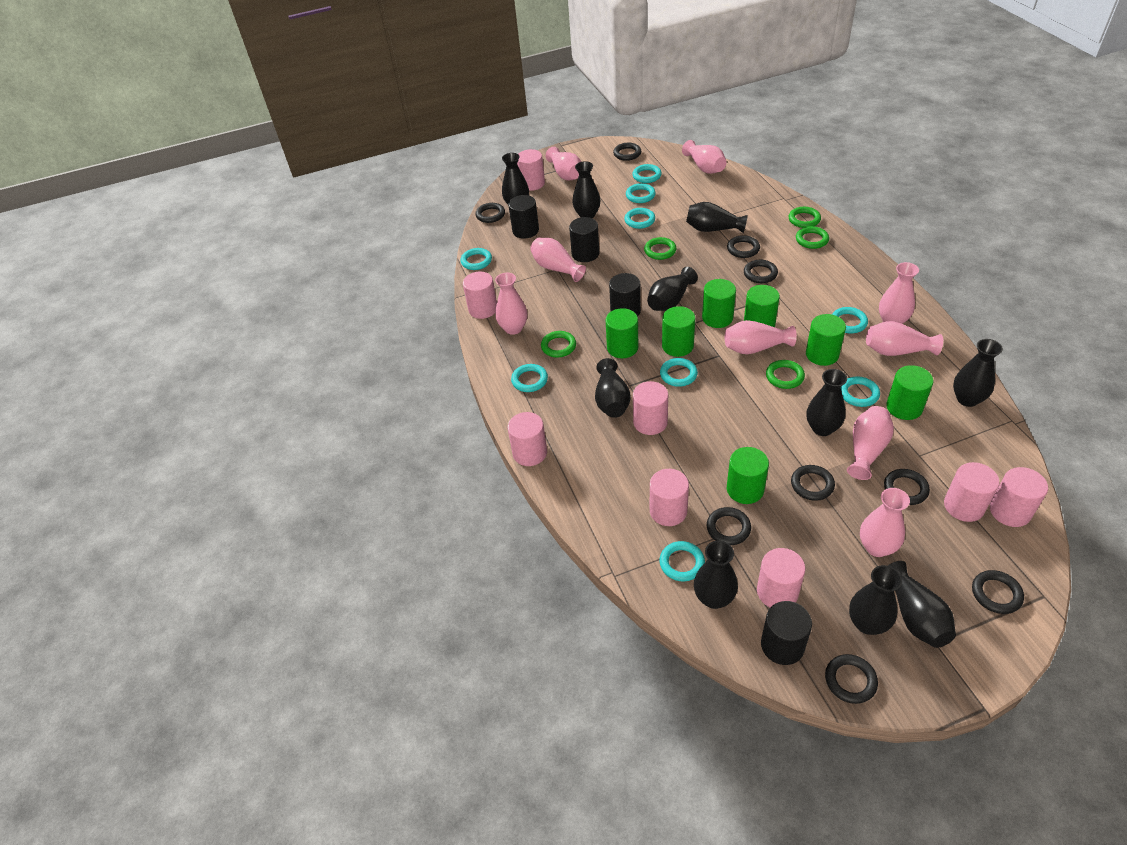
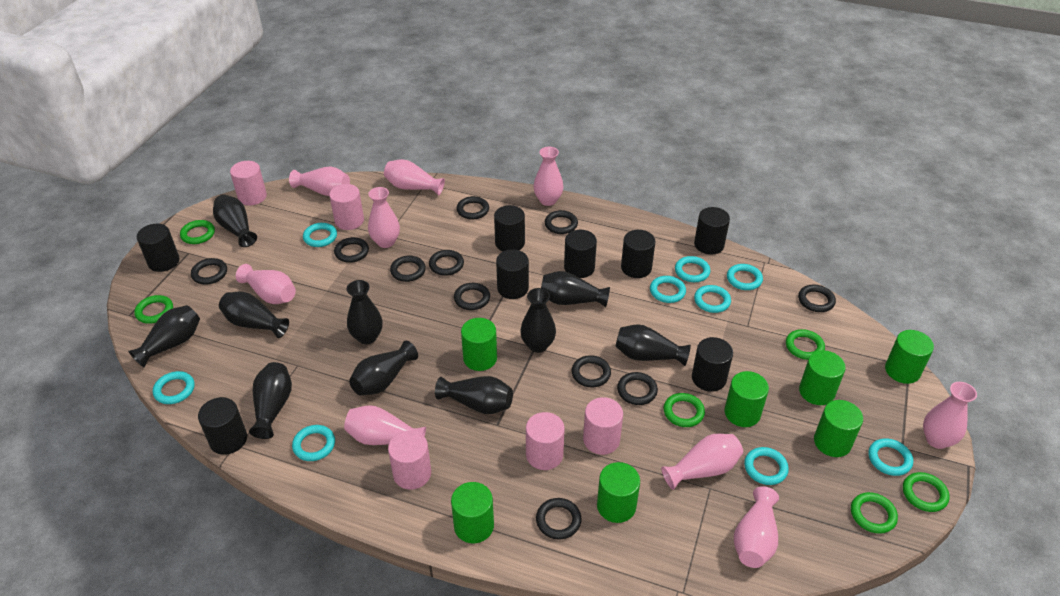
black cylinder: 4 -> 8
black ring: 9 -> 11
green ring: 5 -> 6
pink cylinder: 8 -> 5

